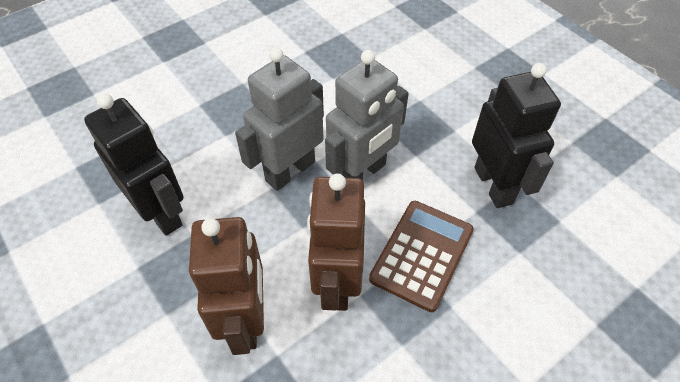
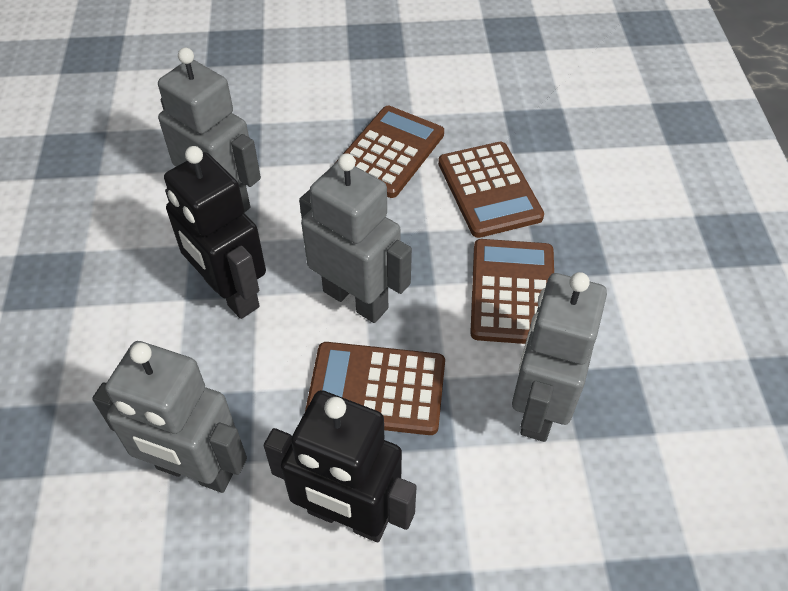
brown calculator: 1 -> 4
brown robot: 2 -> 0
grey robot: 2 -> 4

